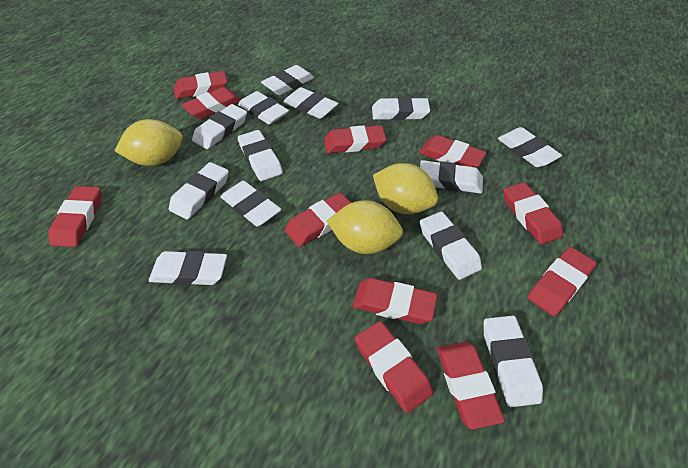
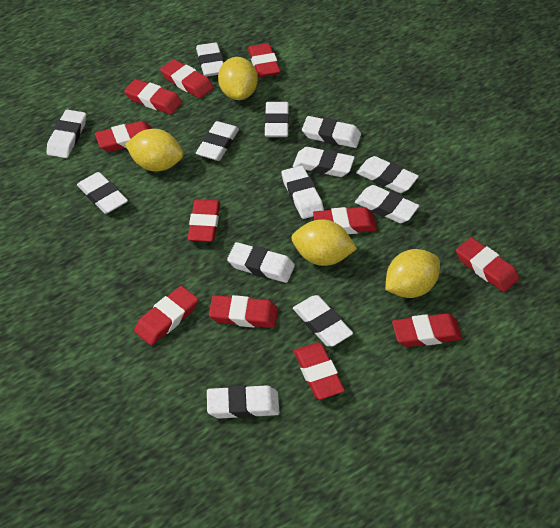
yellow lemon: 3 -> 4

